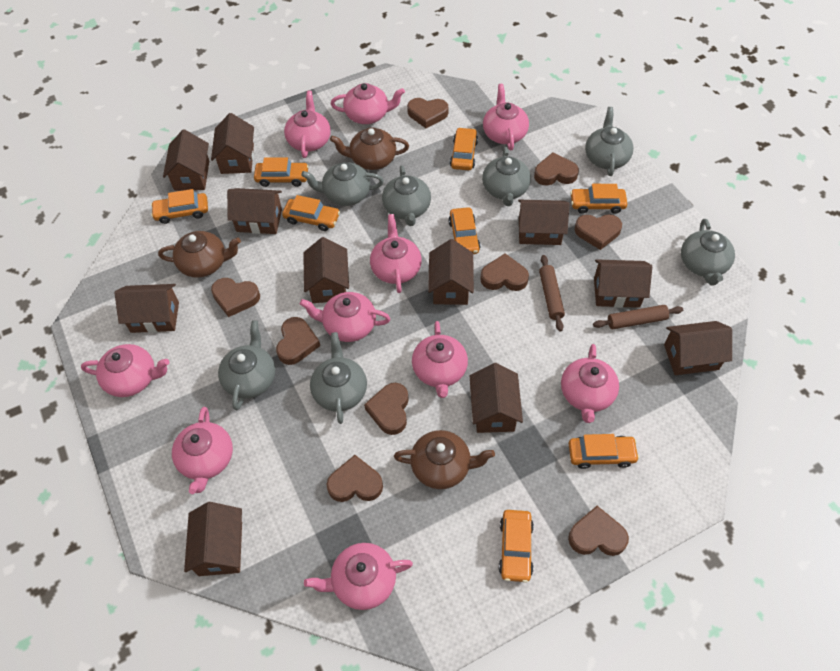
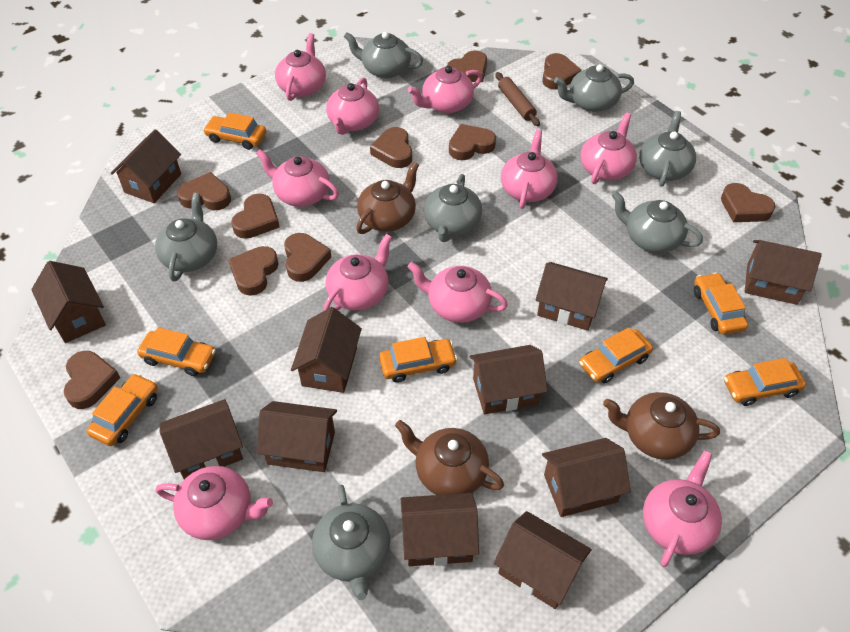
brown heart: 9 -> 10
brown rolling pin: 2 -> 1
orange car: 8 -> 7

